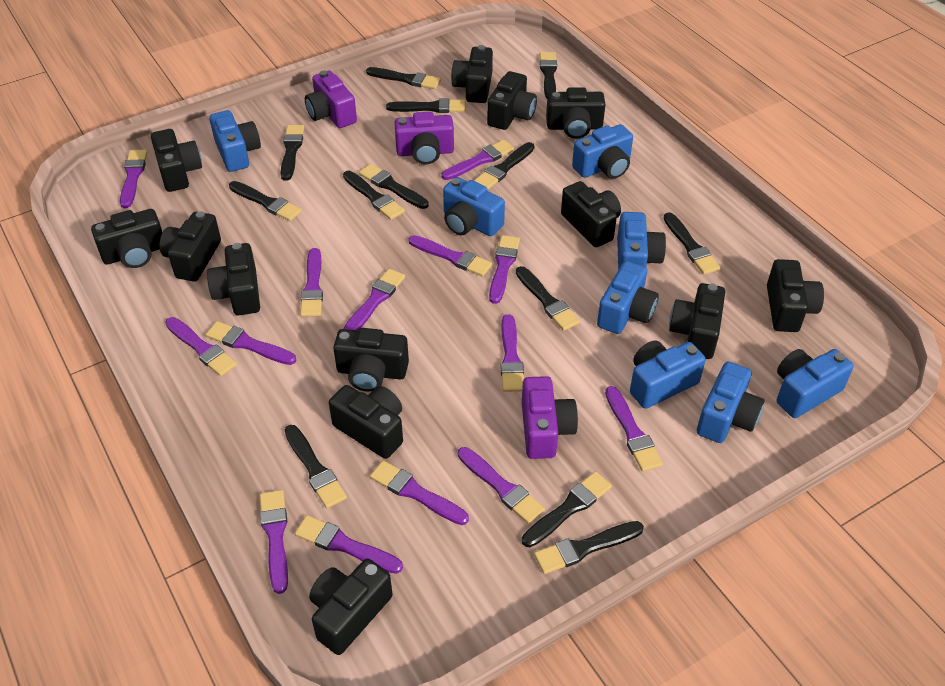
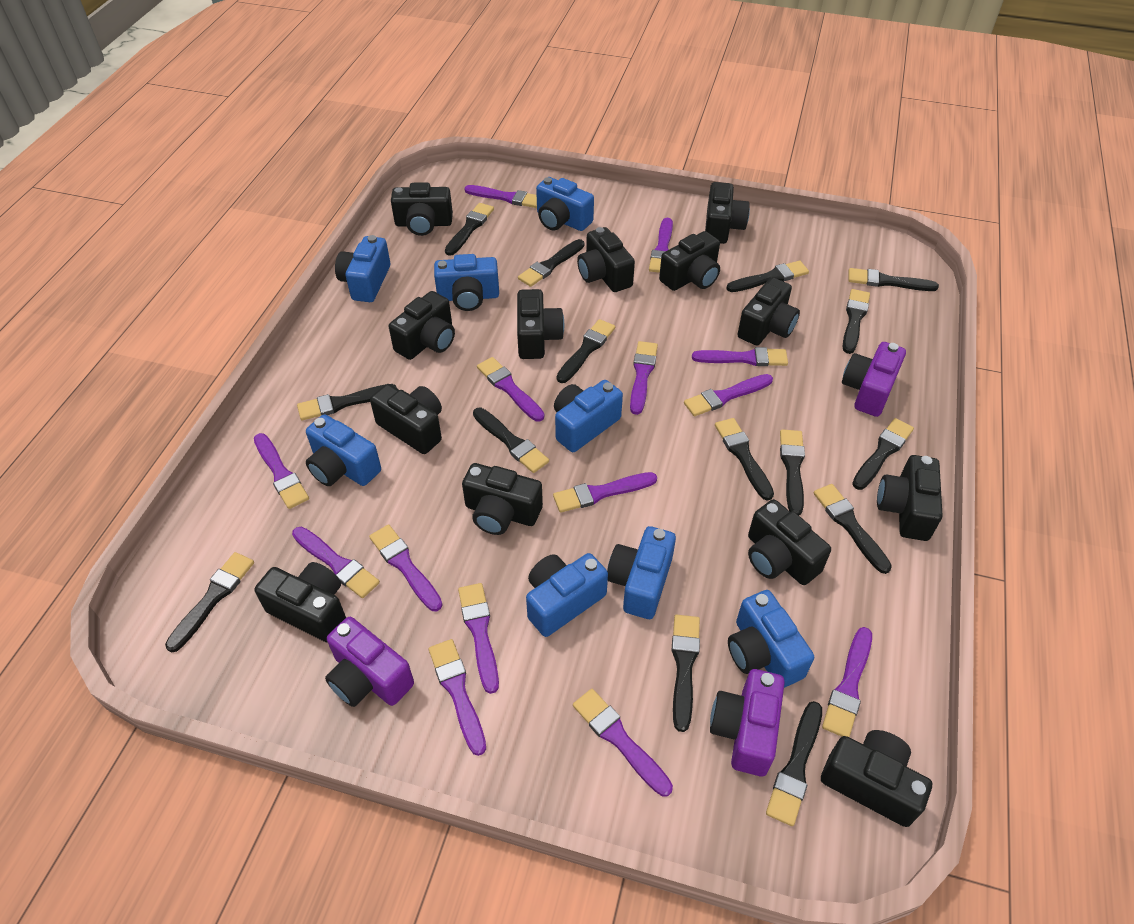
black brush: 13 -> 15

